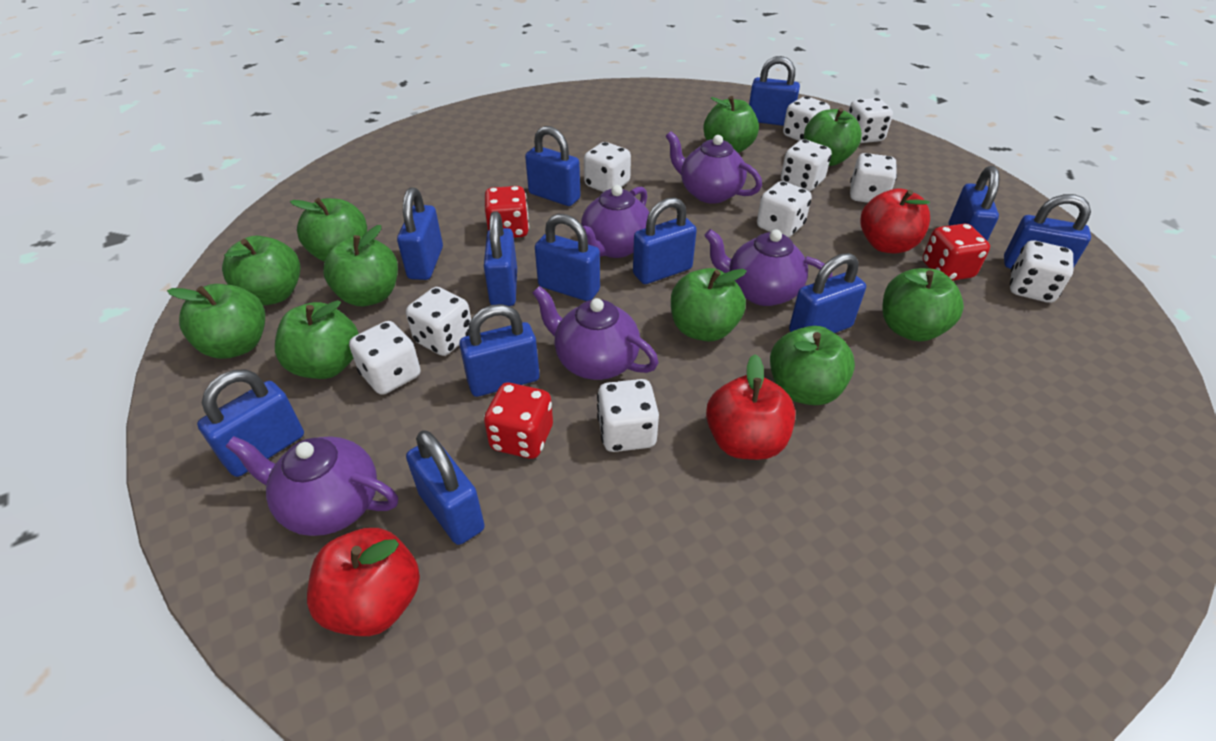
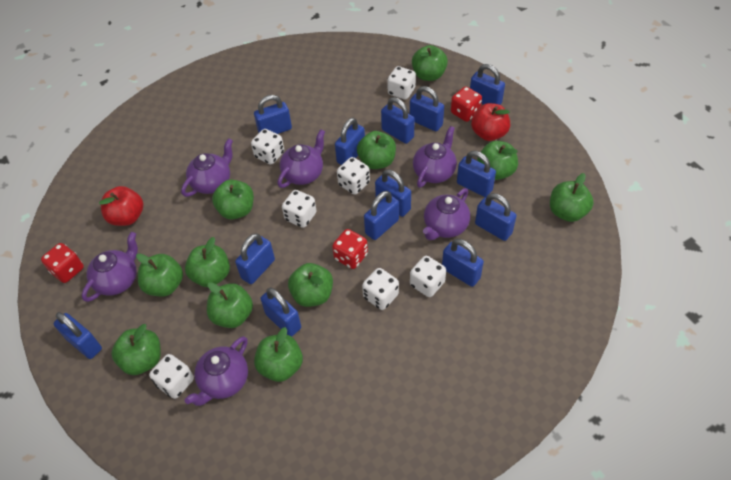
blue padlock: 12 -> 13
green apple: 10 -> 11
purple teapot: 5 -> 6
red apple: 3 -> 2
white dice: 10 -> 7

